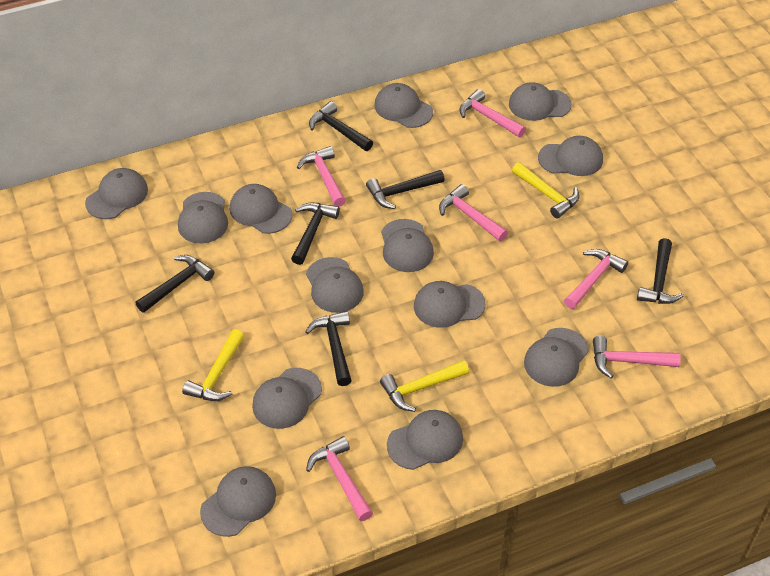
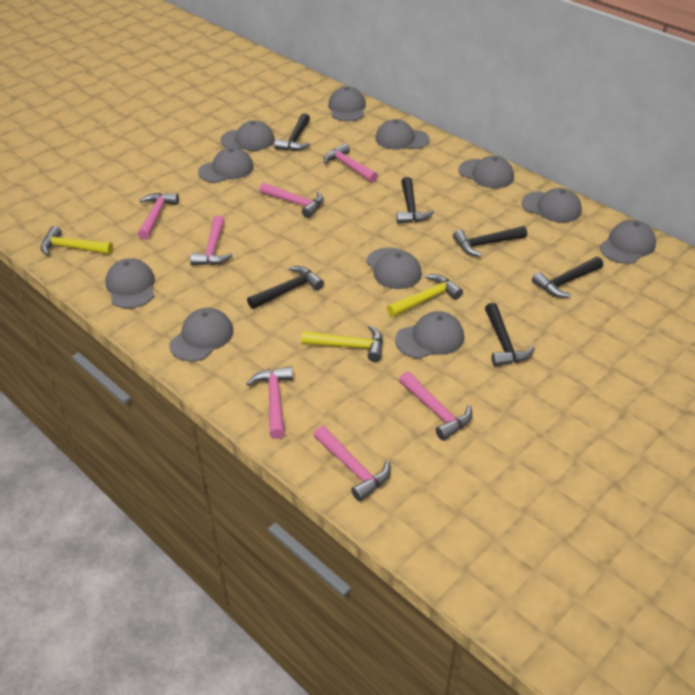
grey cap: 13 -> 11
pink hammer: 6 -> 7

